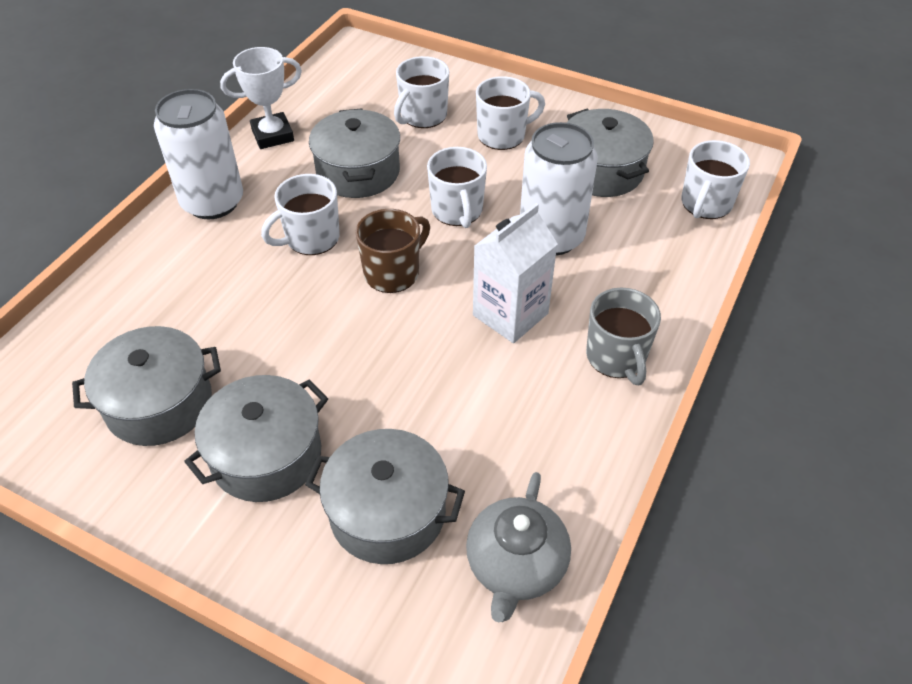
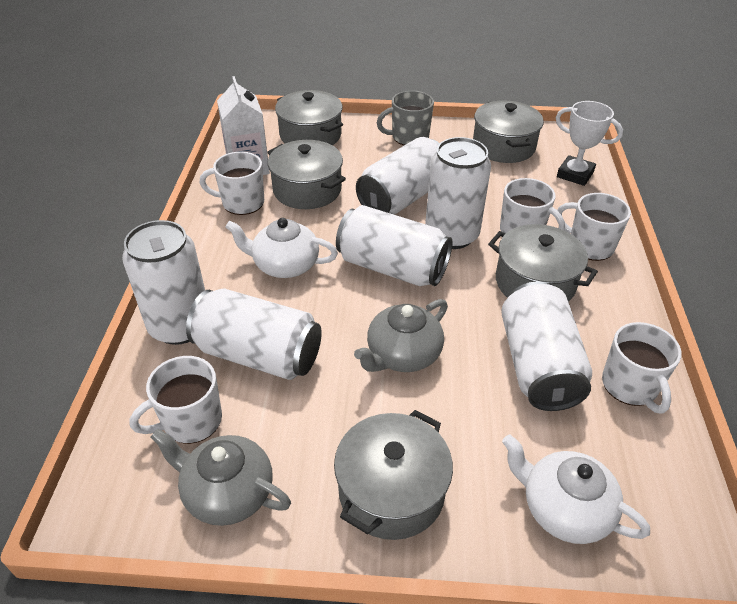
brown mug: 1 -> 0
grey teapot: 1 -> 2
white can: 2 -> 6
white teapot: 0 -> 2

